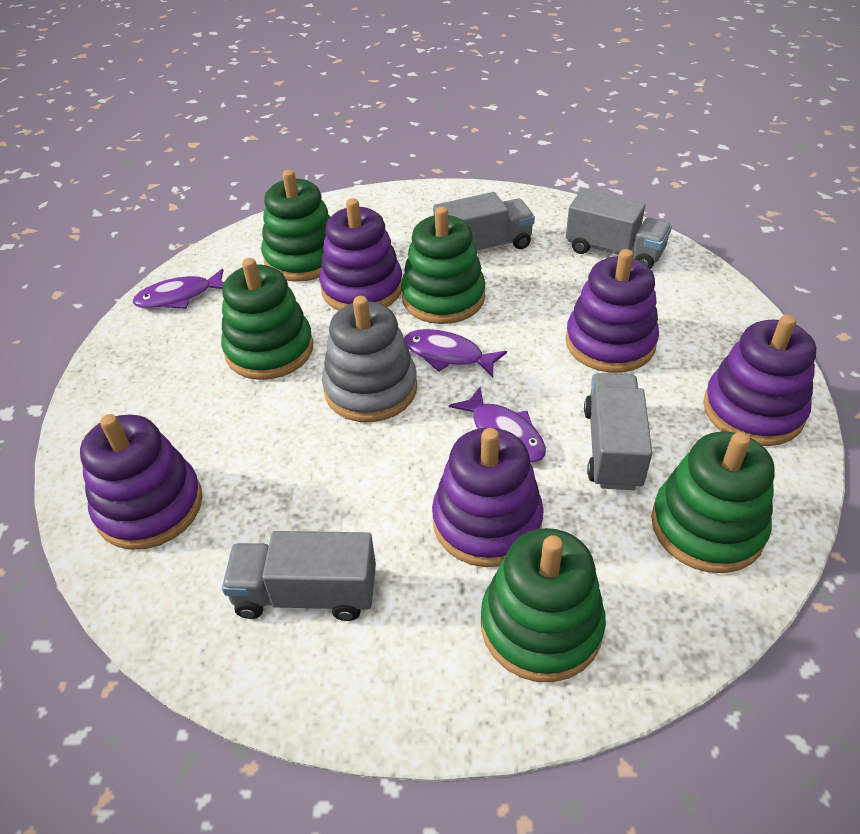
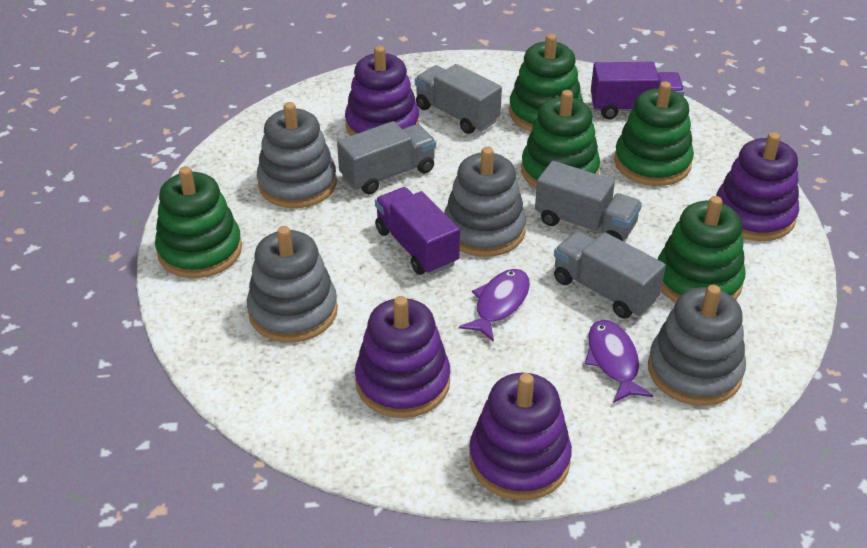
grey stacking toy: 1 -> 4
purple fish: 3 -> 2
purple stacking toy: 5 -> 4
purple truck: 0 -> 2

